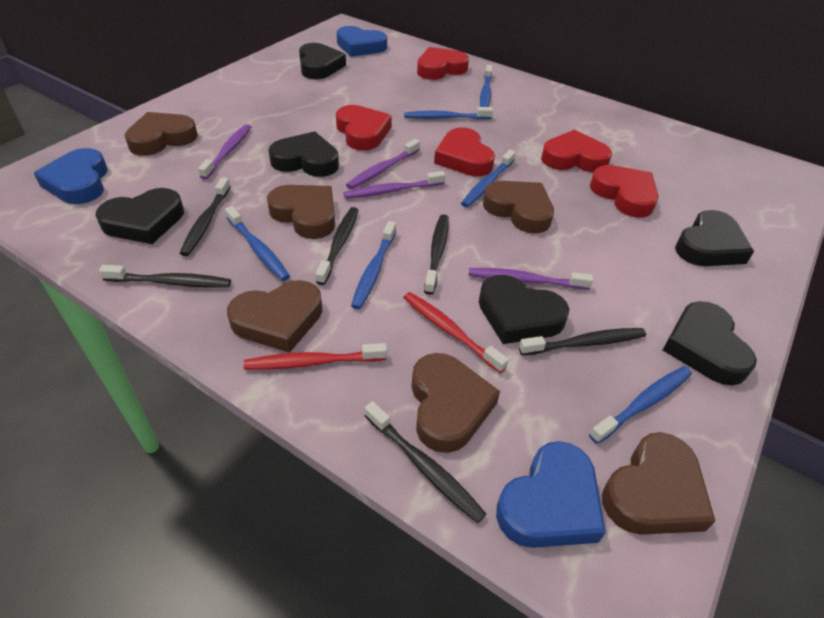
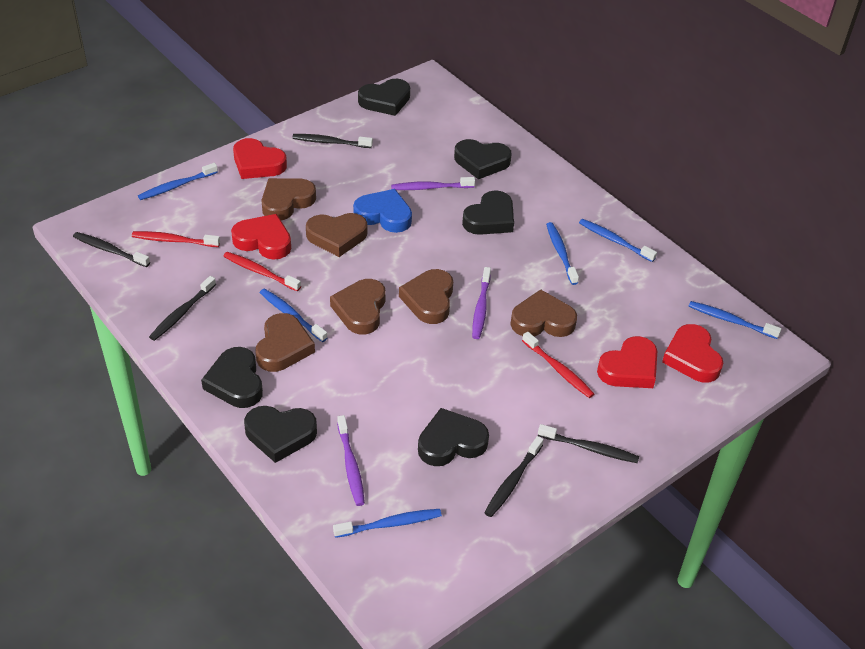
black toothbrush: 6 -> 5
blue heart: 3 -> 1
purple toothbrush: 4 -> 3
red heart: 5 -> 4
red toothbrush: 2 -> 3

